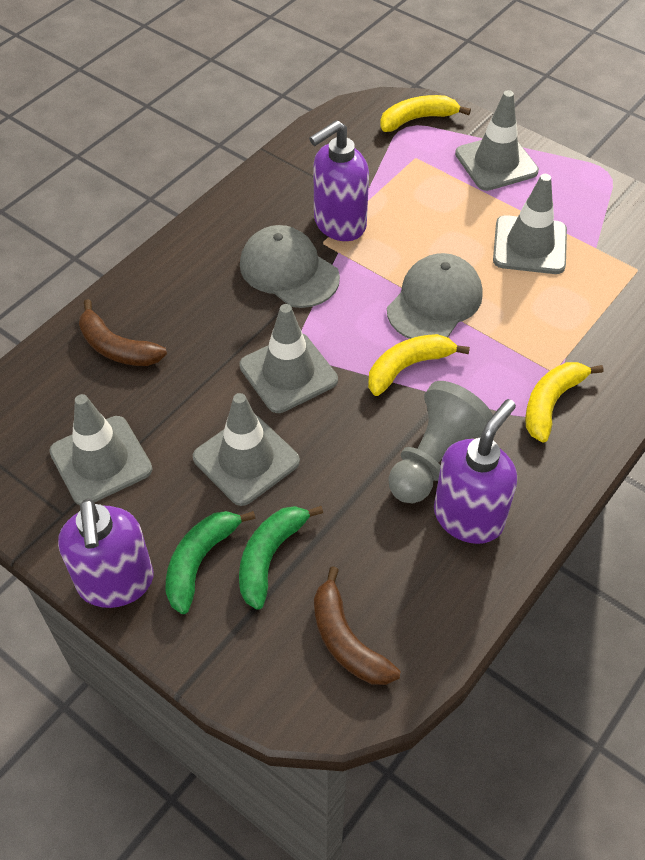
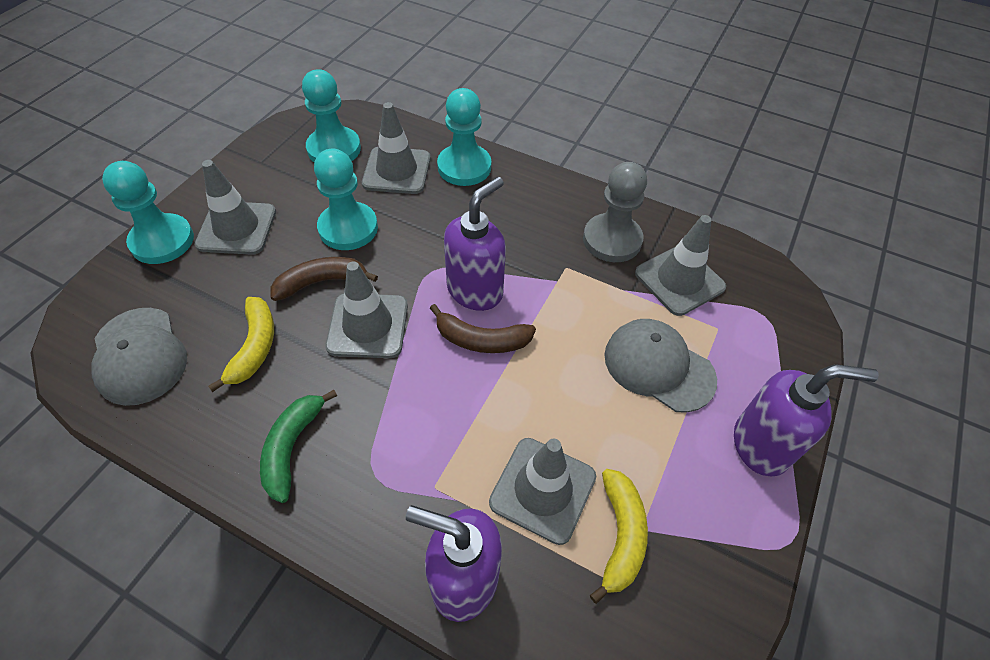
green banana: 2 -> 1
turquoise pawn: 0 -> 4
yellow banana: 3 -> 2

